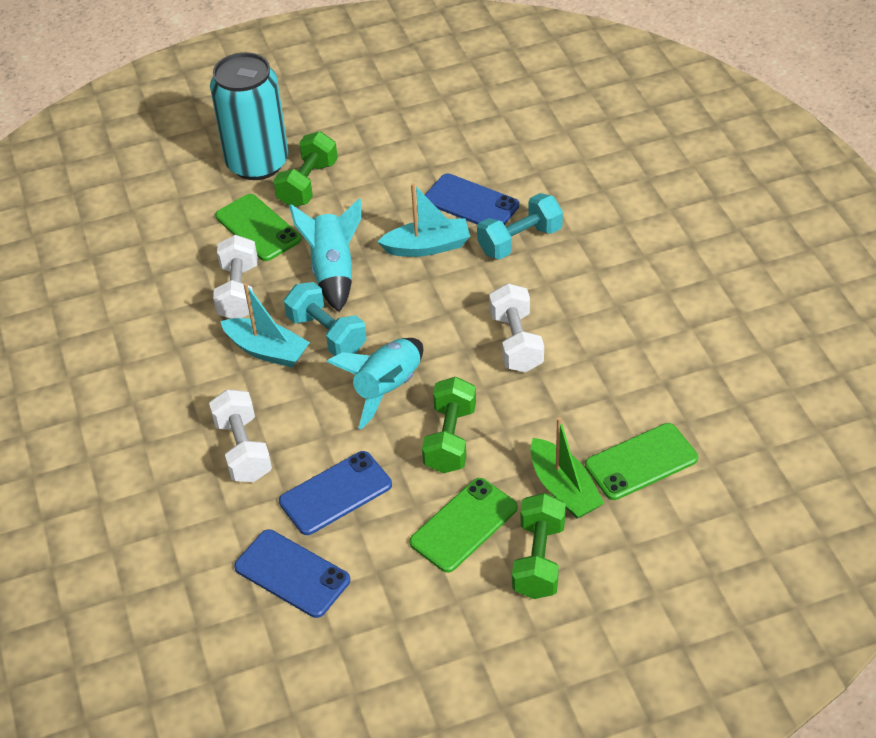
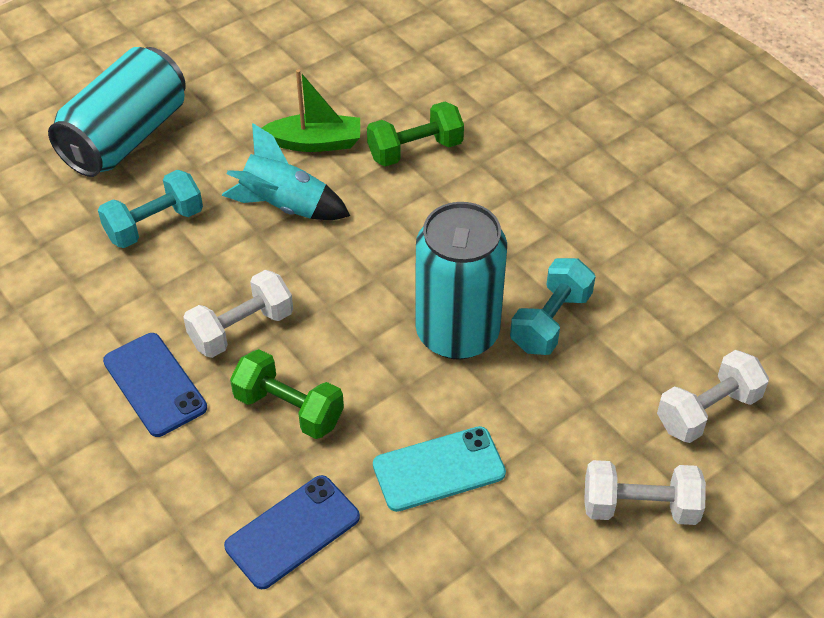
blue phone: 3 -> 2
green dumbbell: 3 -> 2
green phone: 3 -> 0
turquoise boat: 2 -> 0
turquoise can: 1 -> 2
turquoise phone: 0 -> 1
turquoise rocket: 2 -> 1

